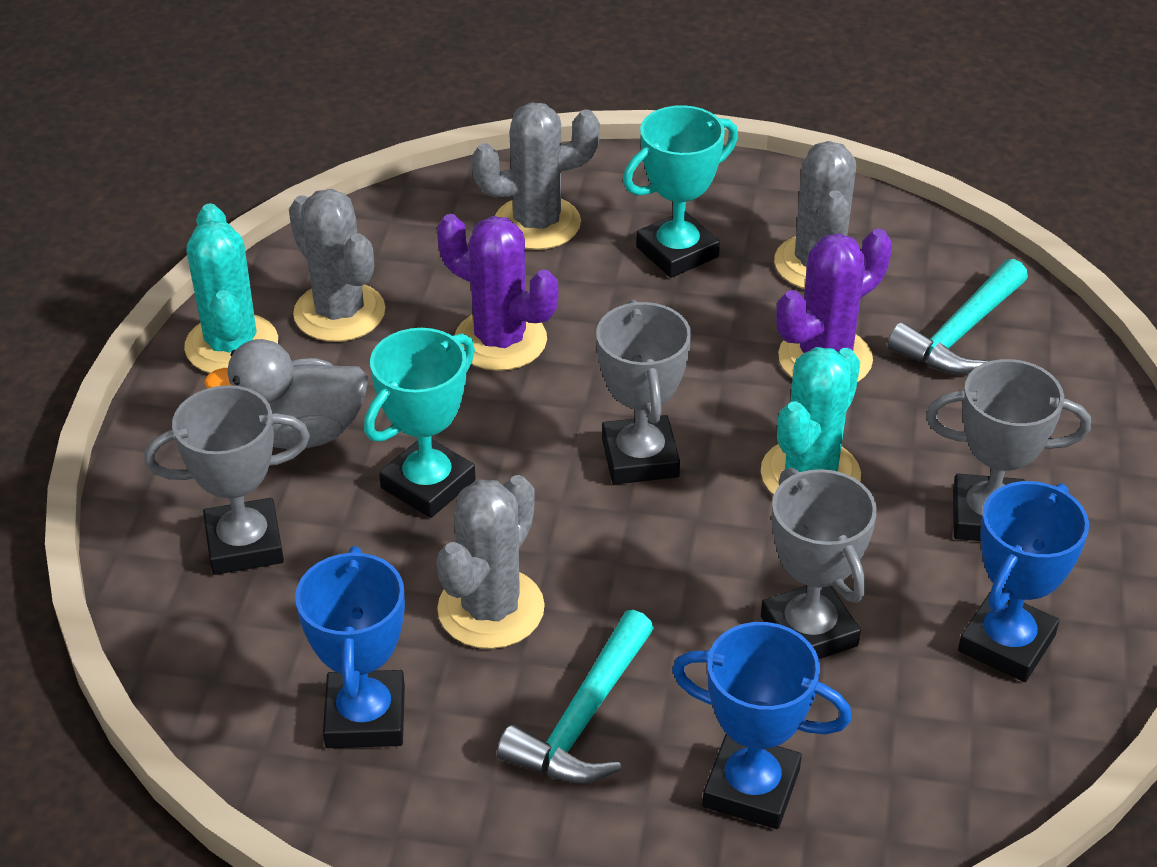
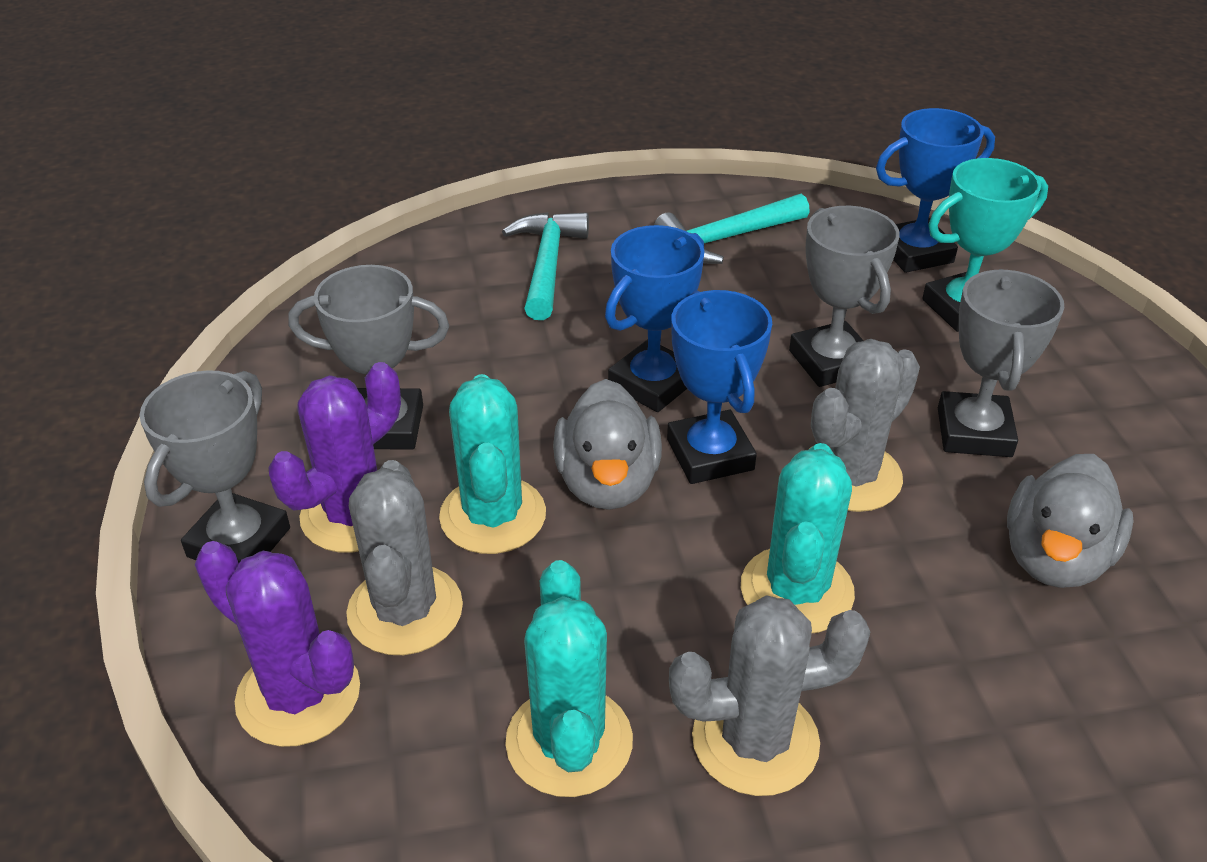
grey cactus: 4 -> 3
grey duck: 1 -> 2
turquoise cactus: 2 -> 3
turquoise trophy: 2 -> 1

